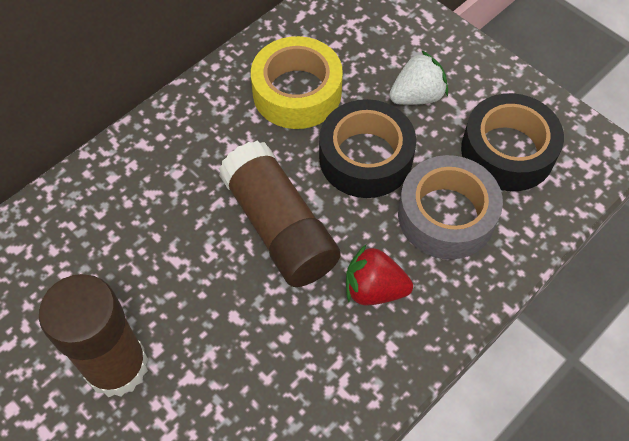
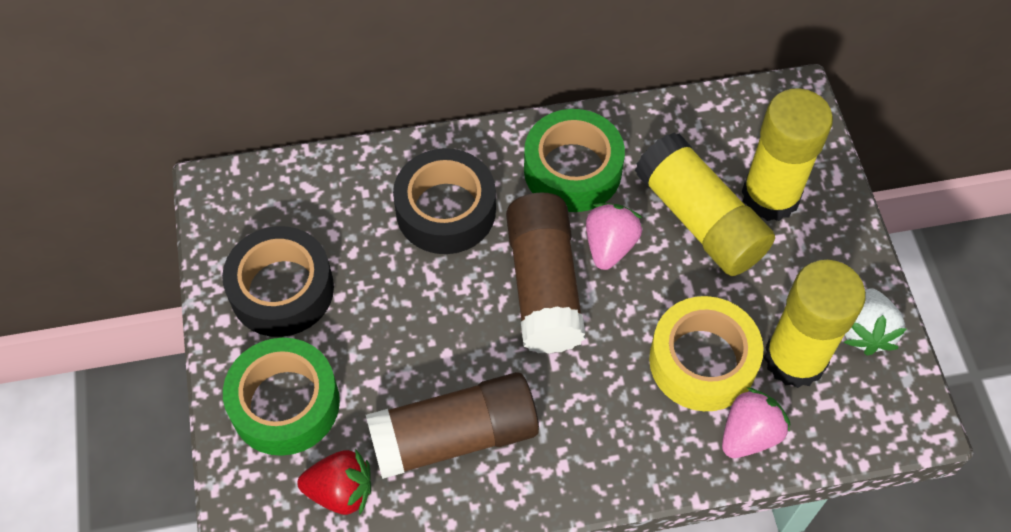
green tape: 0 -> 2
grey tape: 1 -> 0
pink strawberry: 0 -> 2
yellow glue stick: 0 -> 3

